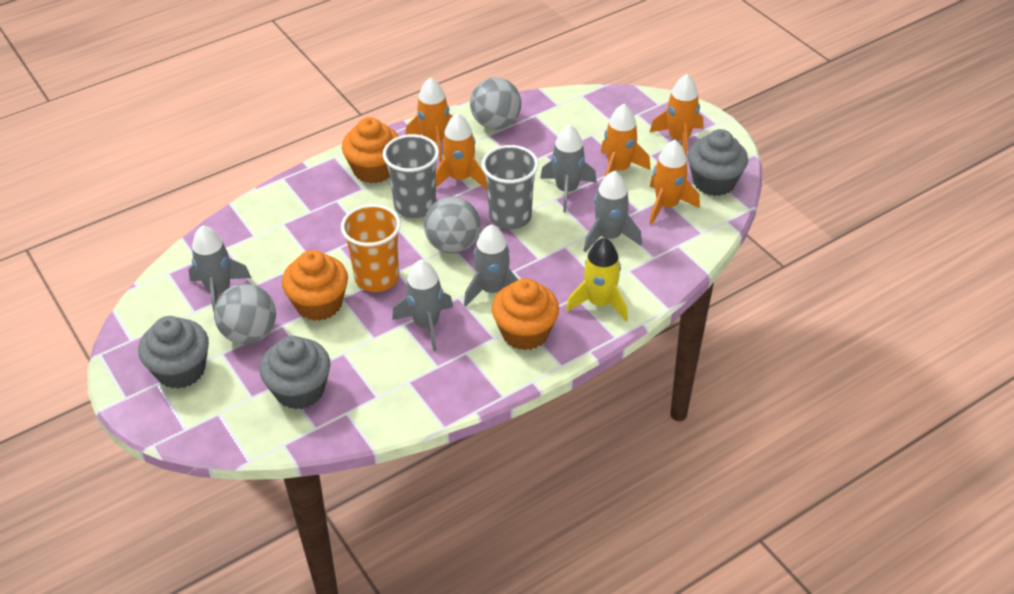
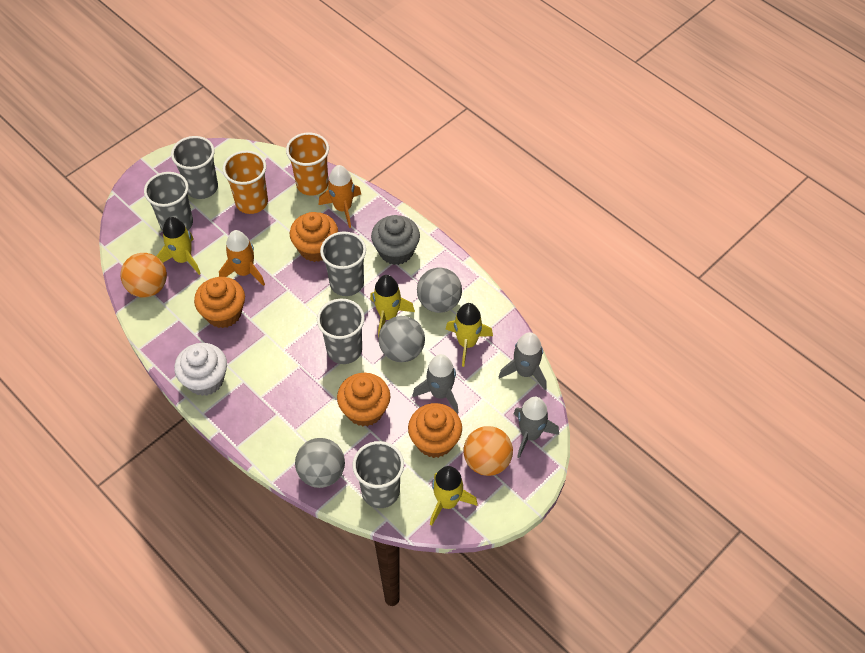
grey cup: 2 -> 5
grey cupcake: 3 -> 1
grey rocket: 5 -> 3
orange ball: 0 -> 2
orange cup: 1 -> 2
orange cupcake: 3 -> 4
orange rocket: 5 -> 2
white cupcake: 0 -> 1
yellow rocket: 1 -> 4

